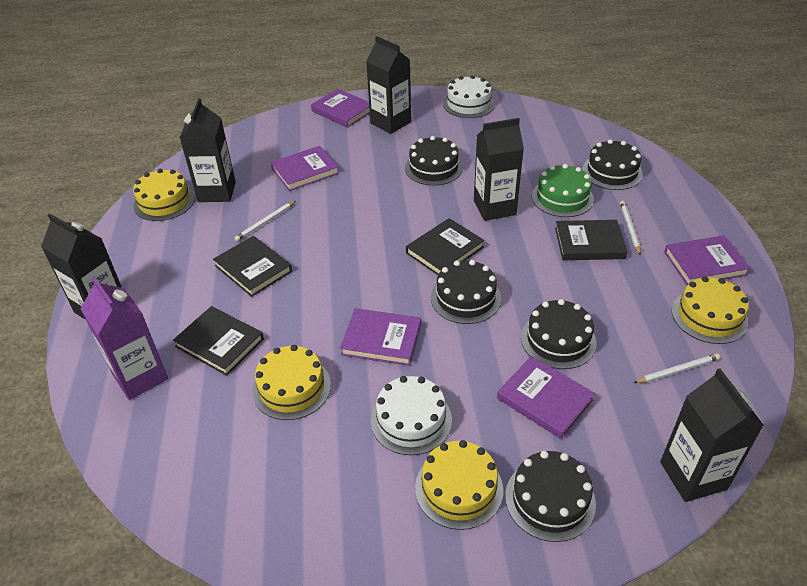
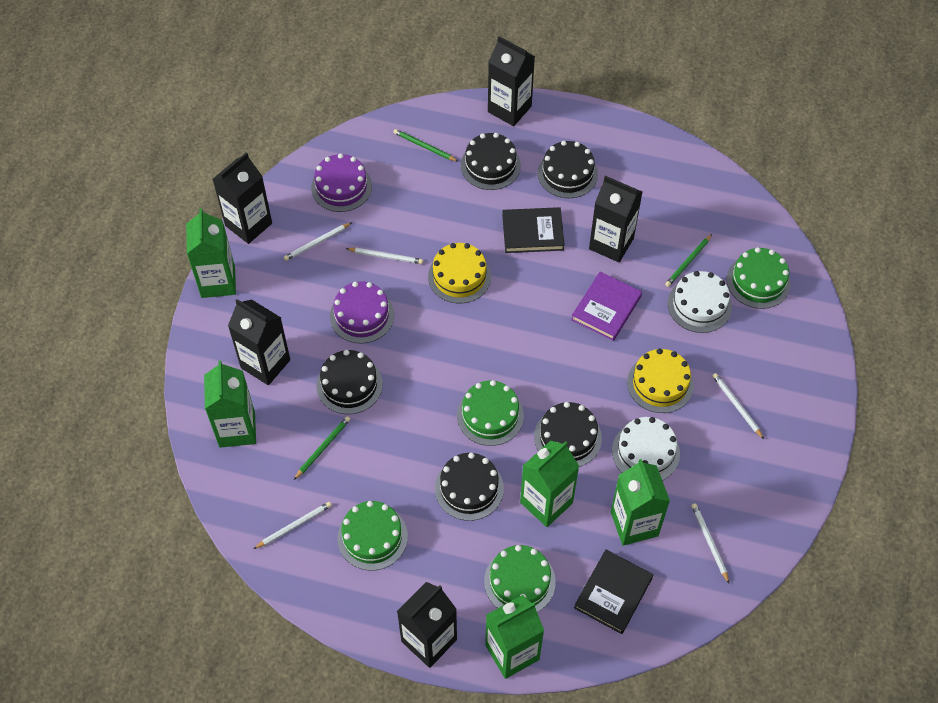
black book: 4 -> 2
green cake: 1 -> 4
green carton: 0 -> 5
green pencil: 0 -> 3
purple book: 5 -> 1
purple cake: 0 -> 2
purple carton: 1 -> 0
white pencil: 3 -> 5
yellow cake: 4 -> 2

